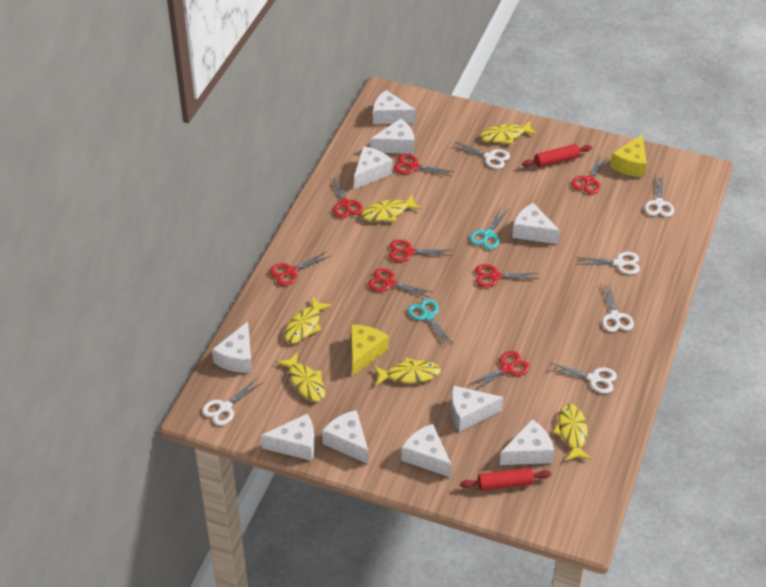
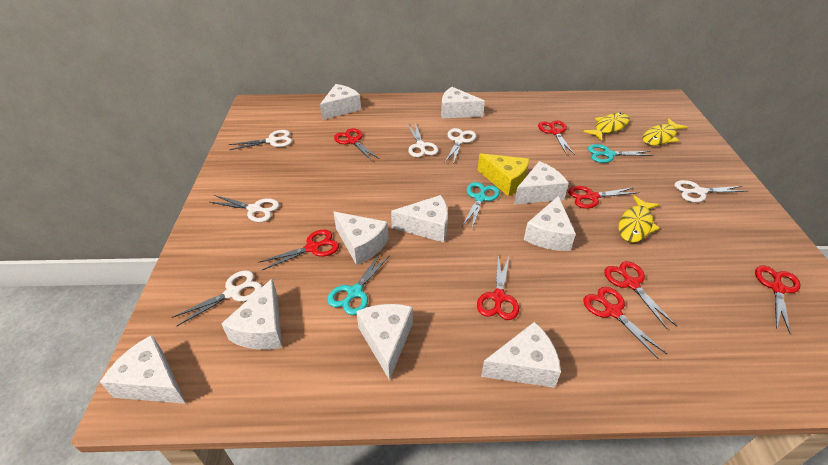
red rolling pin: 2 -> 0
turquoise scissors: 2 -> 3
yellow cheese: 2 -> 1
yellow fish: 6 -> 3

